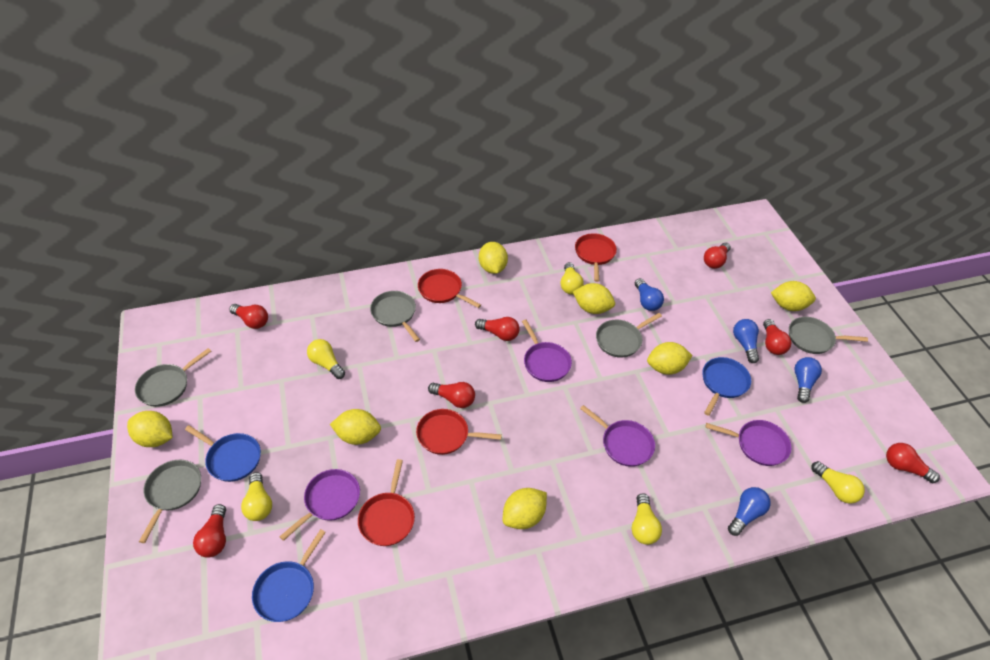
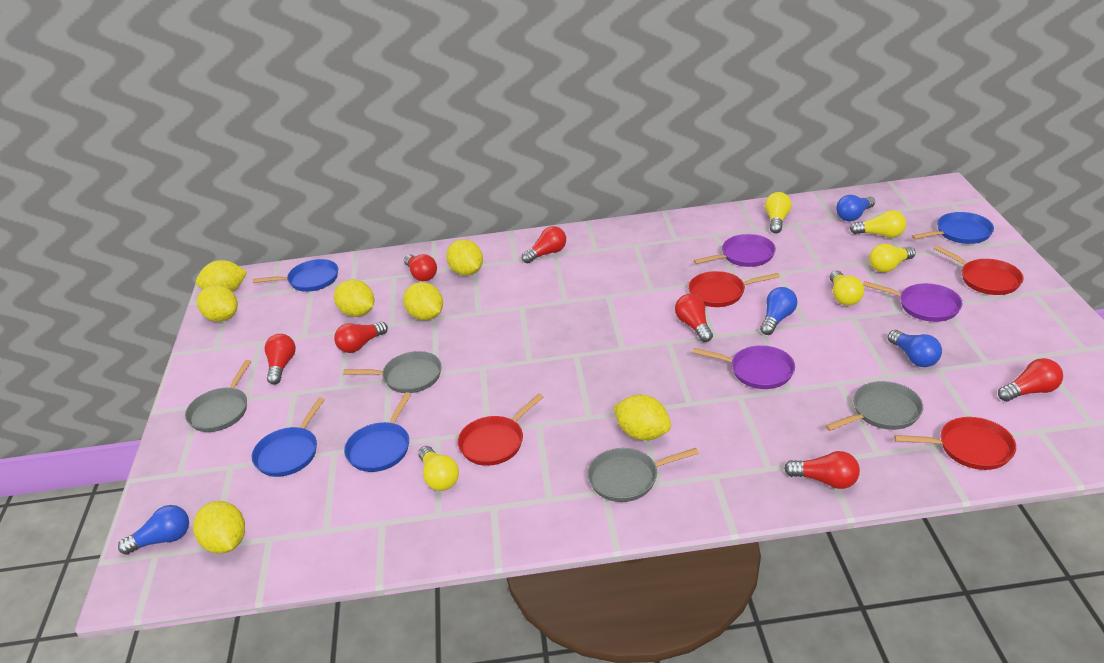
blue pan: 3 -> 4
grey pan: 5 -> 4
purple pan: 4 -> 3

